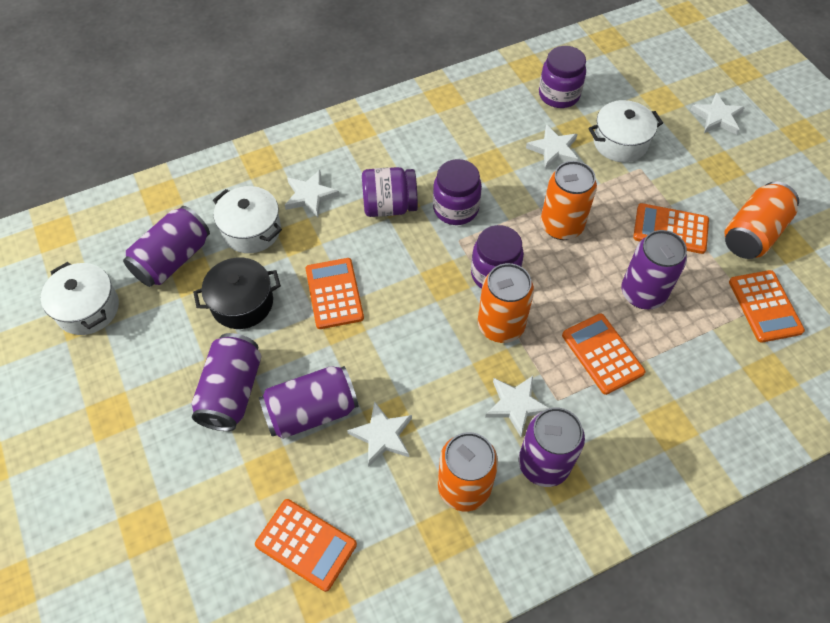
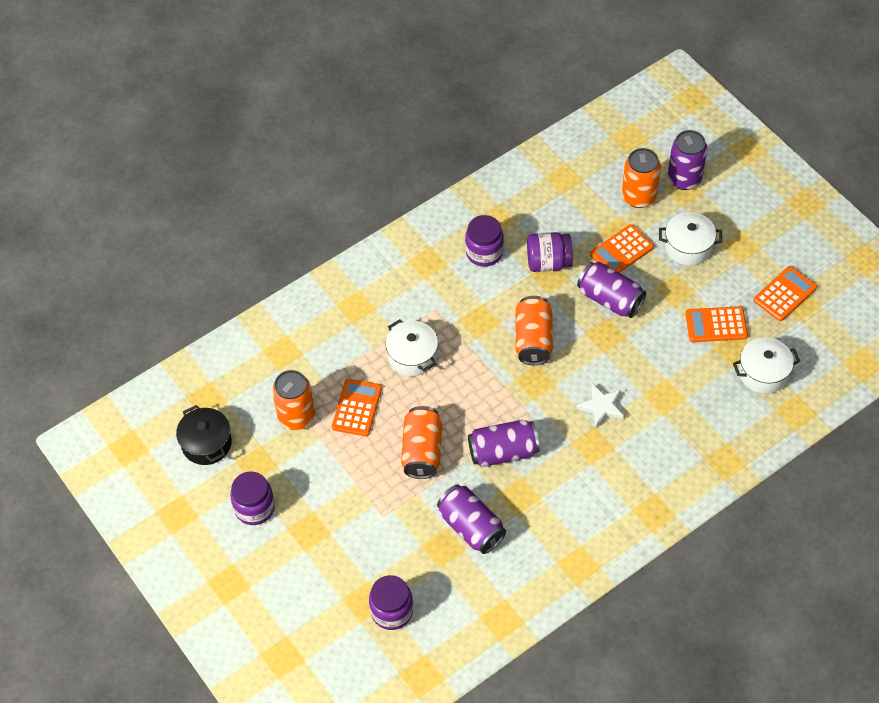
orange calculator: 5 -> 4
purple can: 5 -> 4
white star: 5 -> 1

